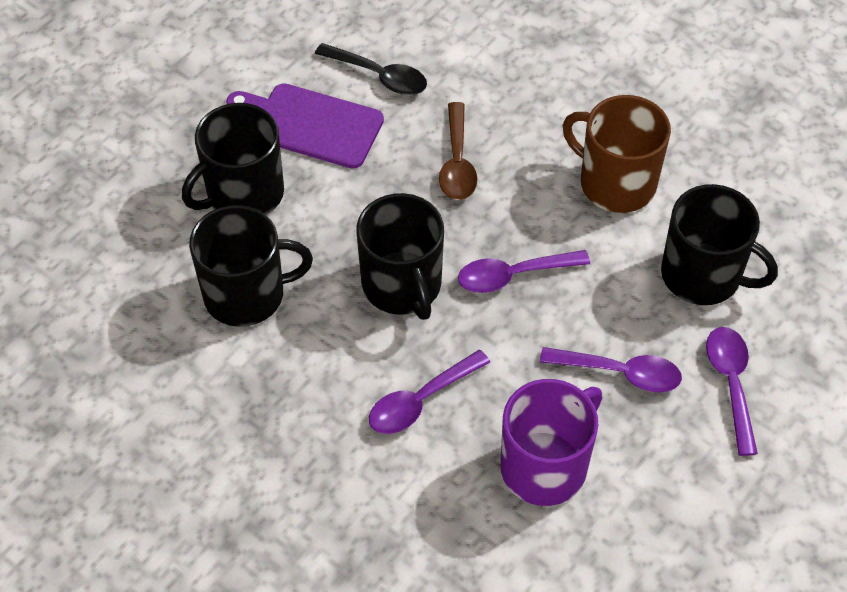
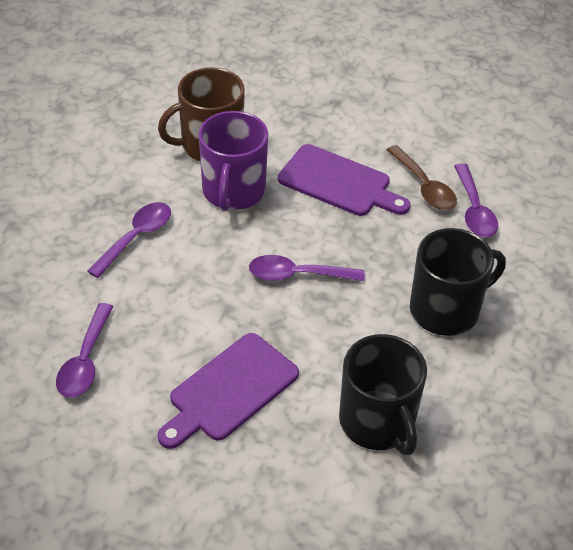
black mug: 4 -> 2
black spoon: 1 -> 0
purple cutting board: 1 -> 2

